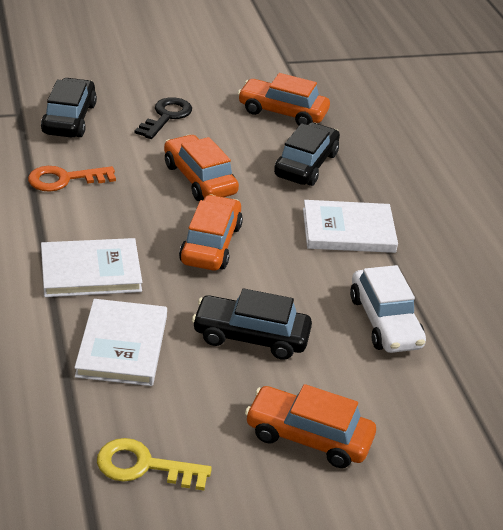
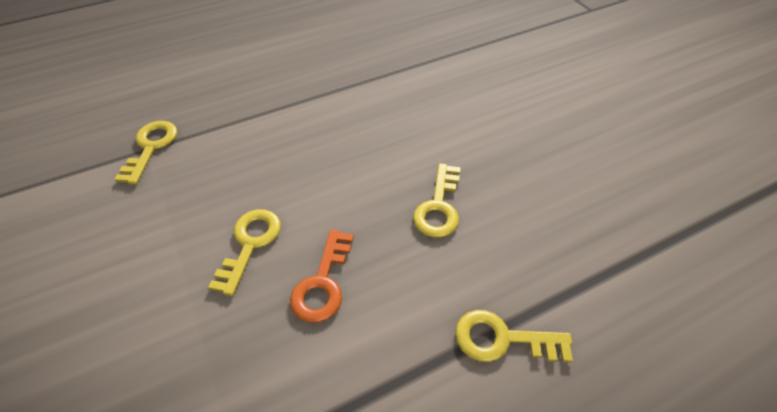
black car: 3 -> 0
black key: 1 -> 0
orange car: 4 -> 0
white book: 3 -> 0
white car: 1 -> 0
yellow key: 1 -> 4

